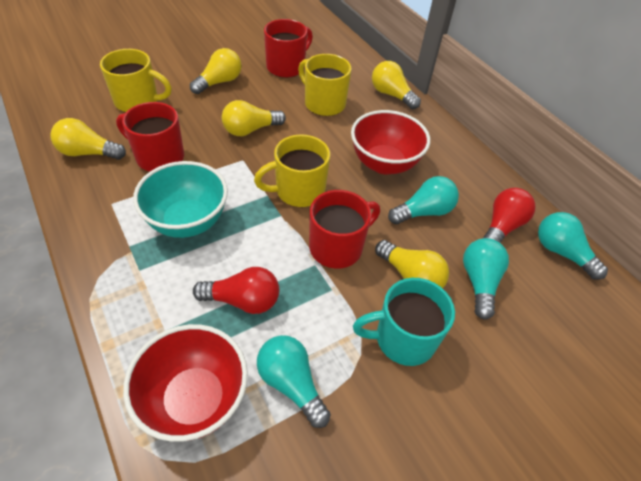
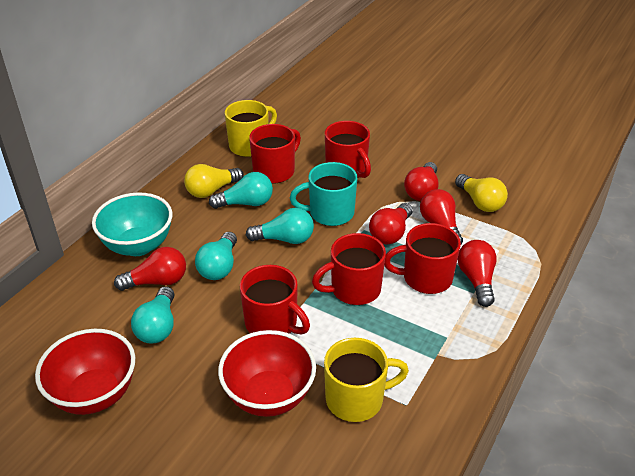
red light bulb: 2 -> 5
red mug: 3 -> 5
yellow light bulb: 5 -> 2
yellow mug: 3 -> 2

